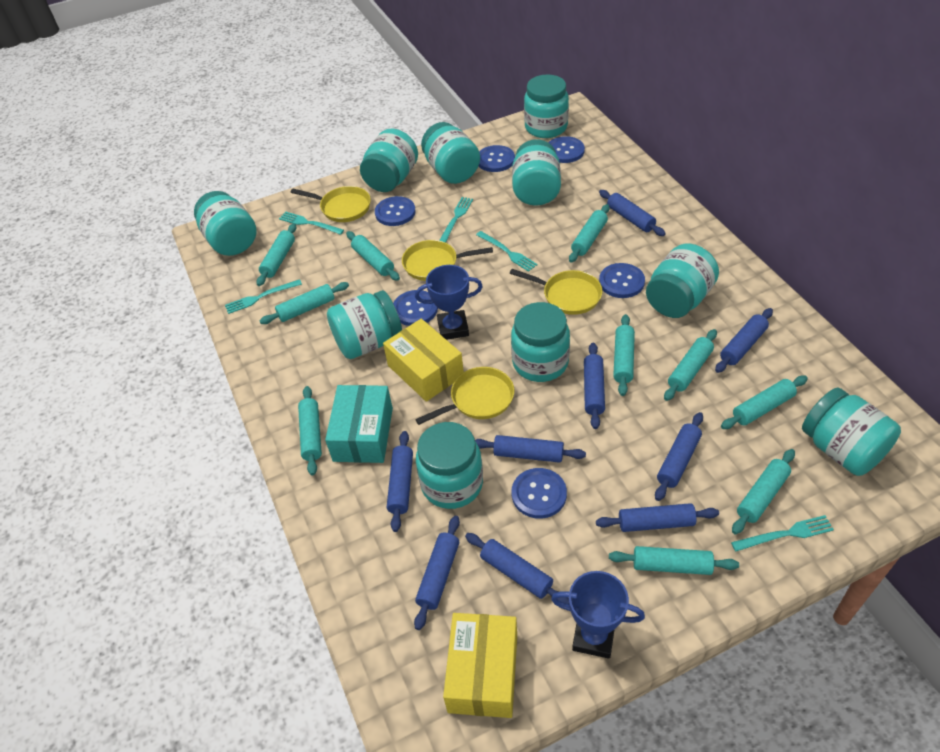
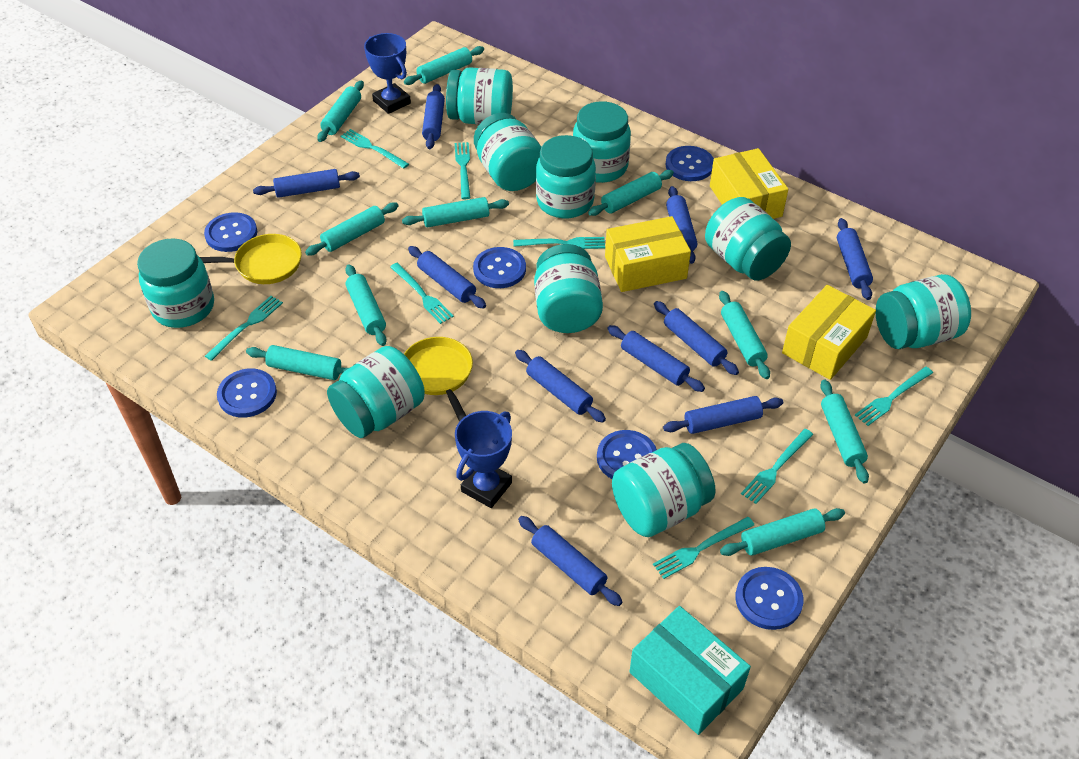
blue rolling pin: 9 -> 10
turquoise fork: 5 -> 8
yellow box: 2 -> 3
yellow pan: 4 -> 2

